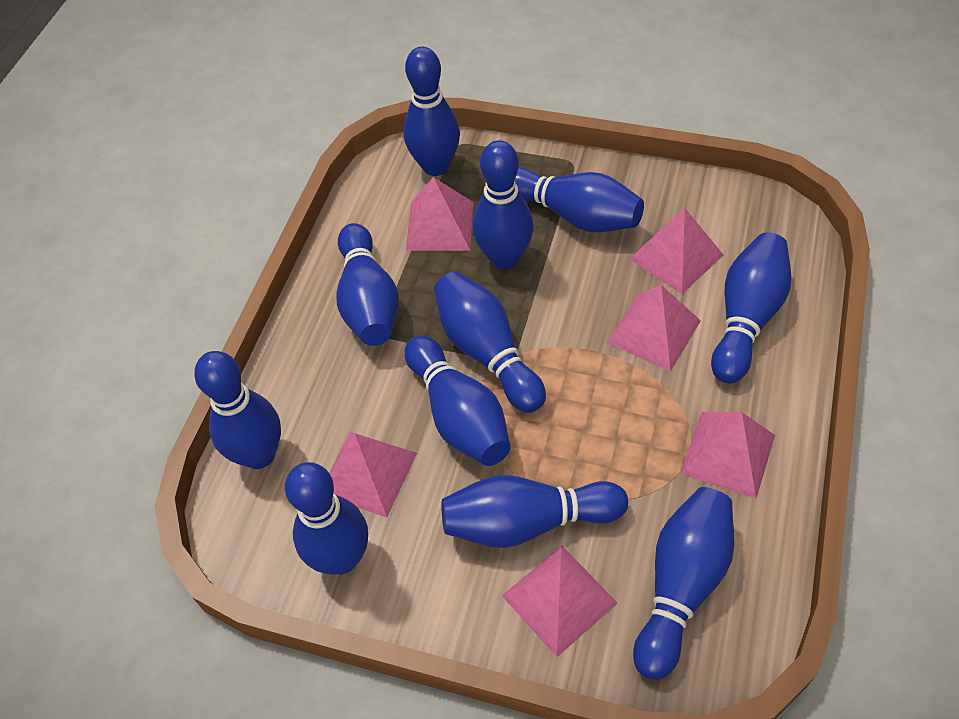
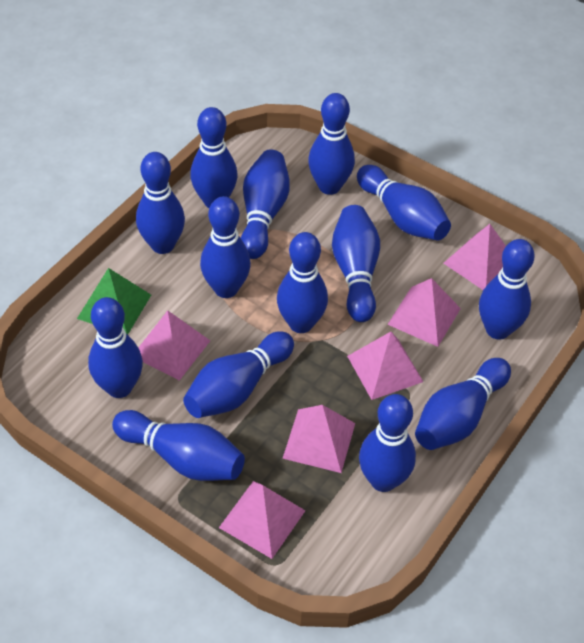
blue bowling pin: 11 -> 14
green pyramid: 0 -> 1

